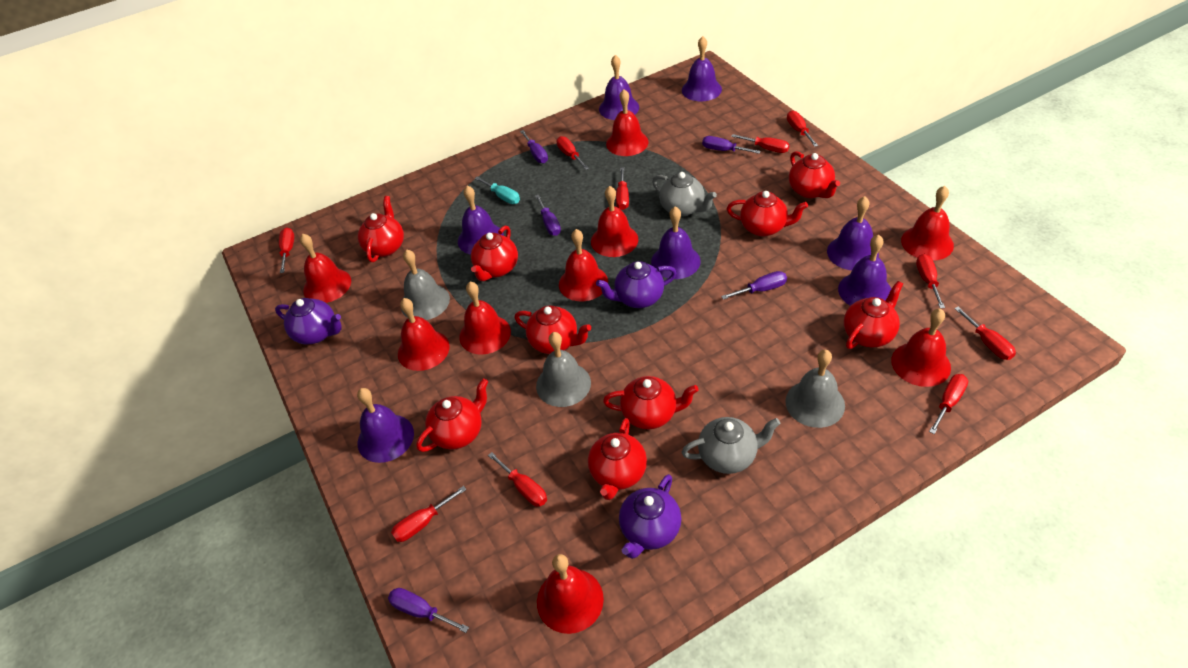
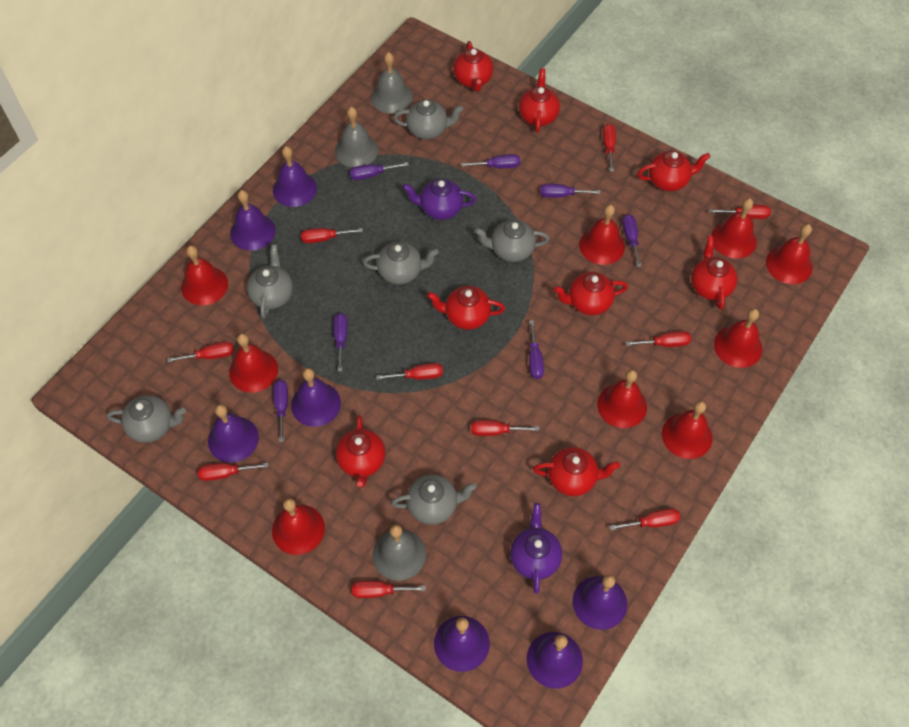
grey teapot: 2 -> 6
purple screwdriver: 5 -> 7
purple teapot: 3 -> 2
red teapot: 9 -> 8
turquoise screwdriver: 1 -> 0

